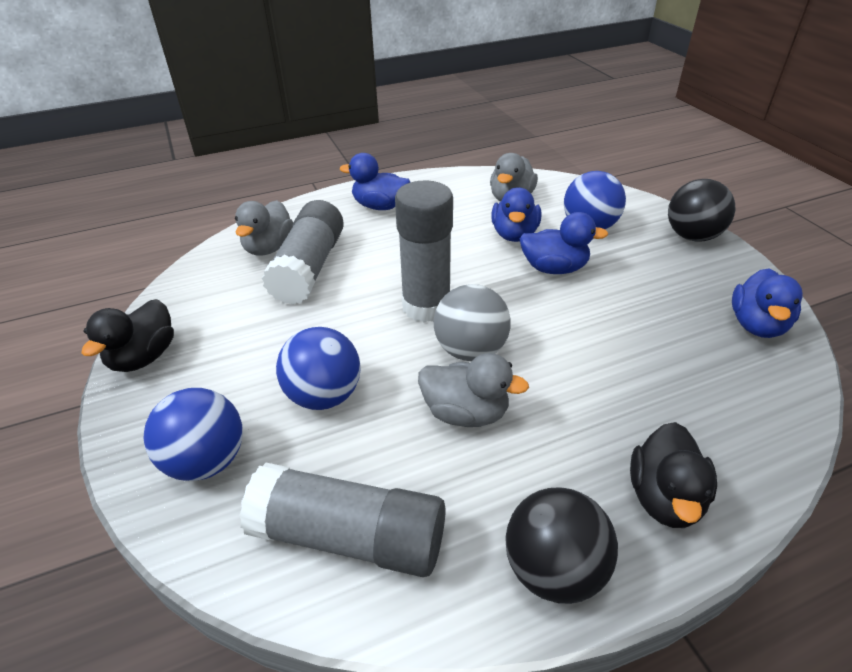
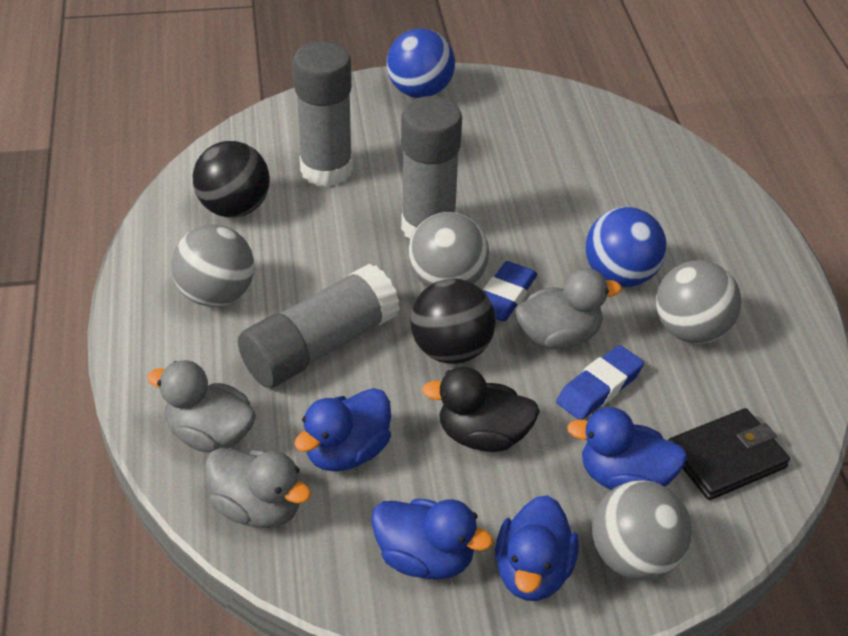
black duck: 2 -> 1
black wallet: 0 -> 1
blue ball: 3 -> 2
blue eraser: 0 -> 2
grey ball: 1 -> 4

